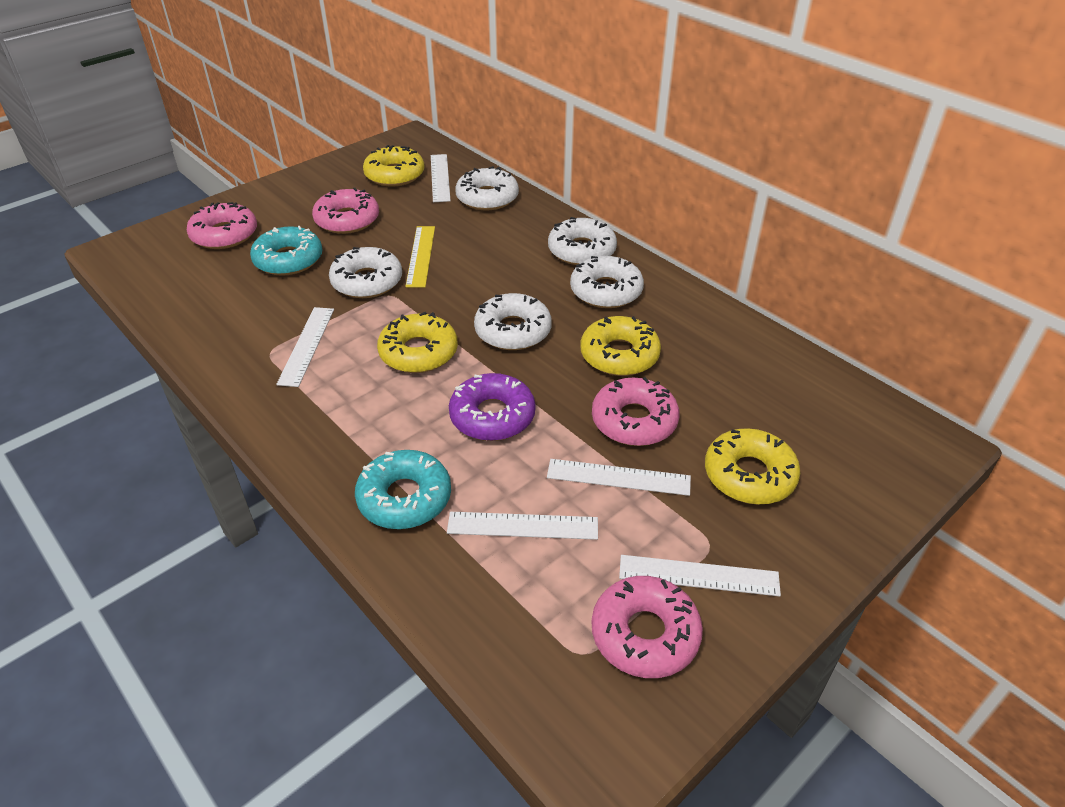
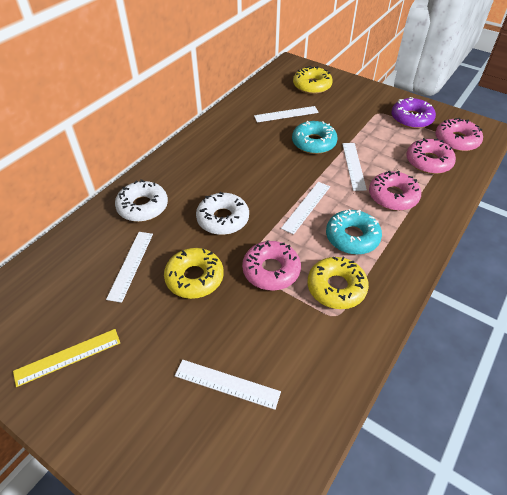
white donut: 5 -> 2
yellow donut: 4 -> 3

